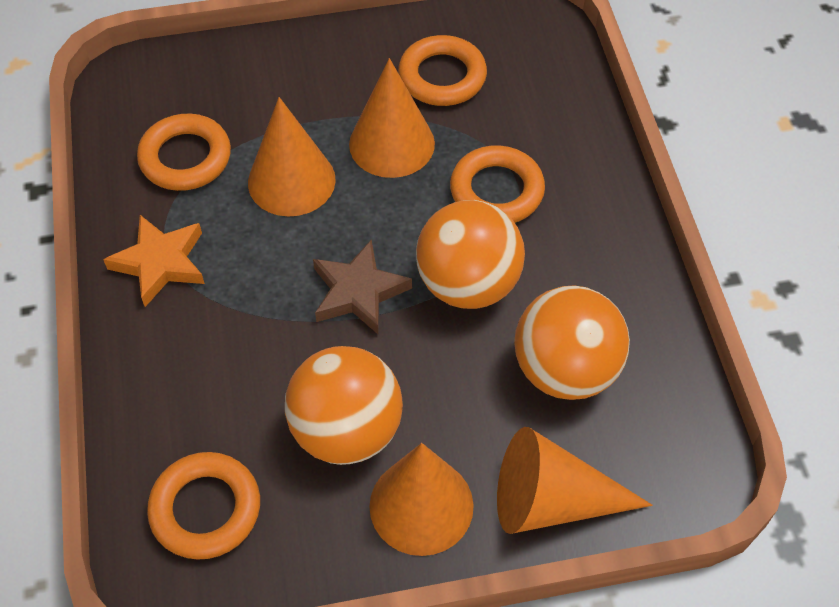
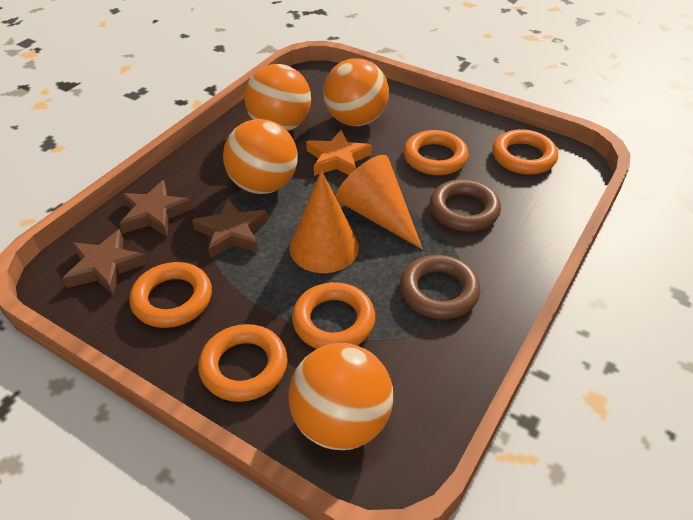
brown ring: 0 -> 2
brown star: 1 -> 3
orange ball: 3 -> 4
orange cone: 4 -> 2
orange ring: 4 -> 5

